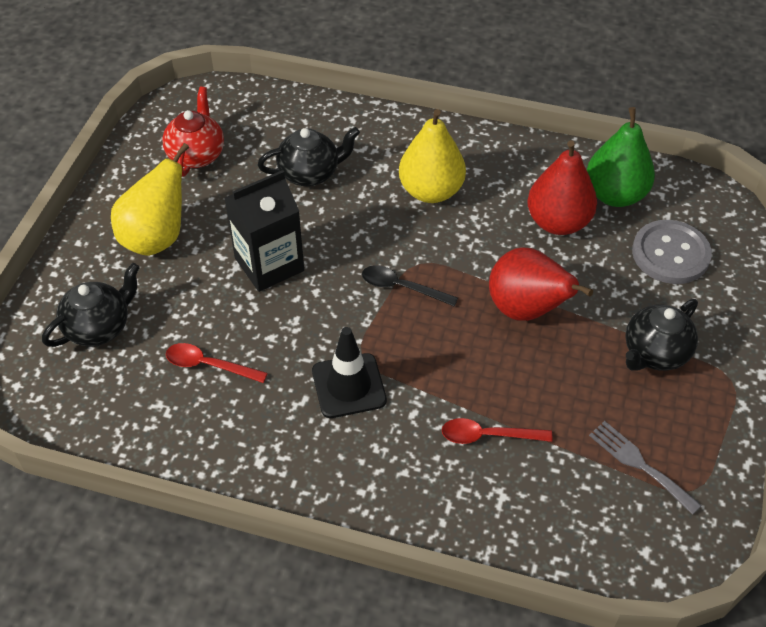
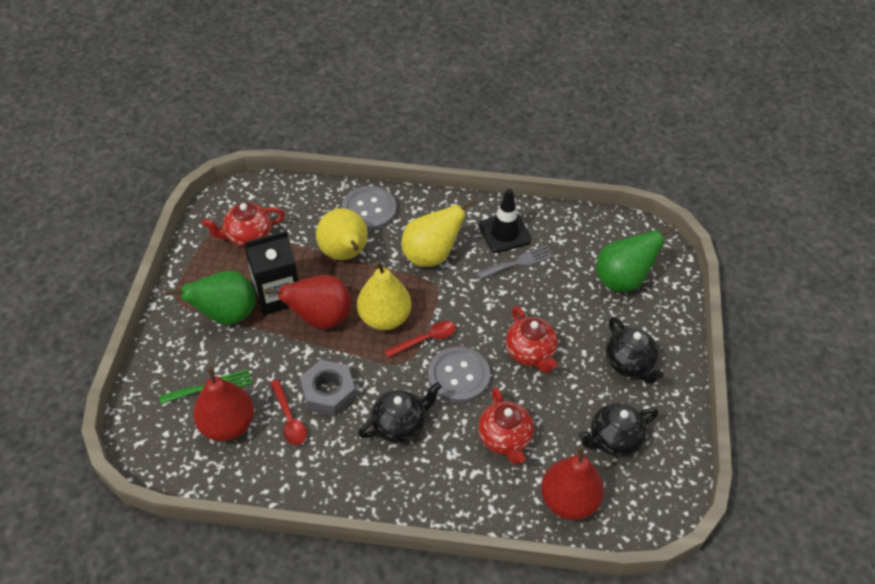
black spoon: 1 -> 0
green fork: 0 -> 1
green pear: 1 -> 2
grey button: 1 -> 2
grey nut: 0 -> 1
red pear: 2 -> 3
red teapot: 1 -> 3
yellow pear: 2 -> 3

